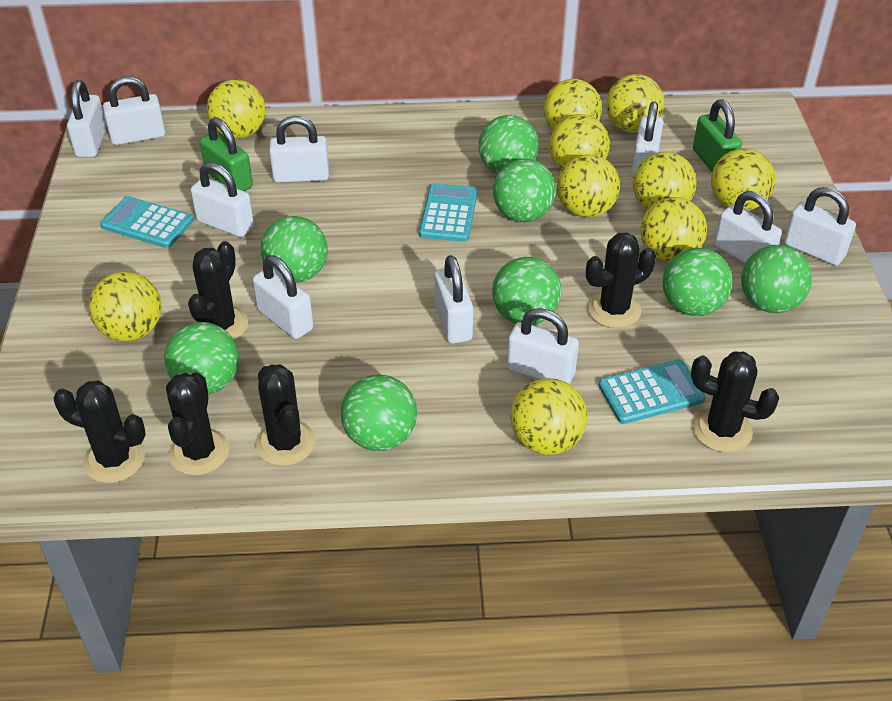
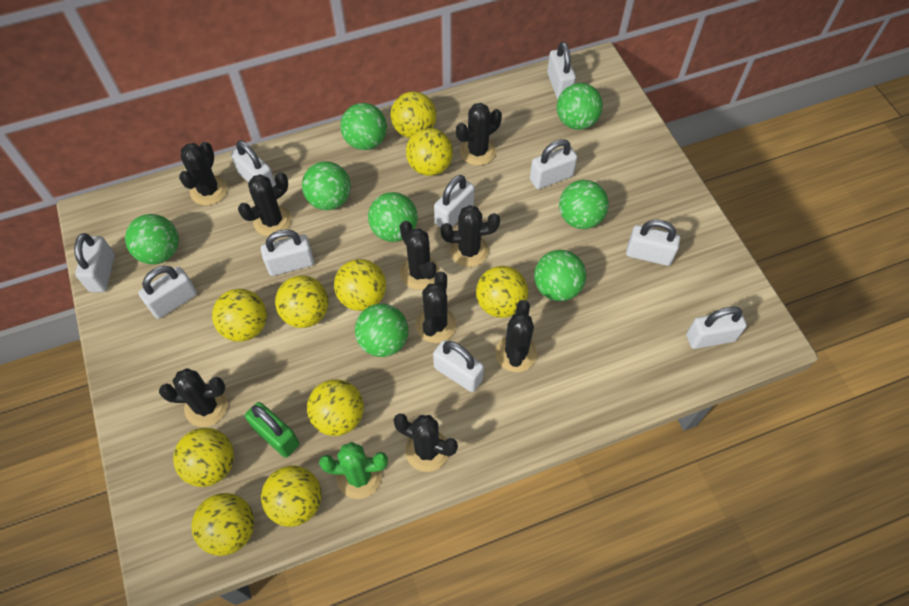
black cactus: 6 -> 9
green cactus: 0 -> 1
green padlock: 2 -> 1
turquoise calculator: 3 -> 0

